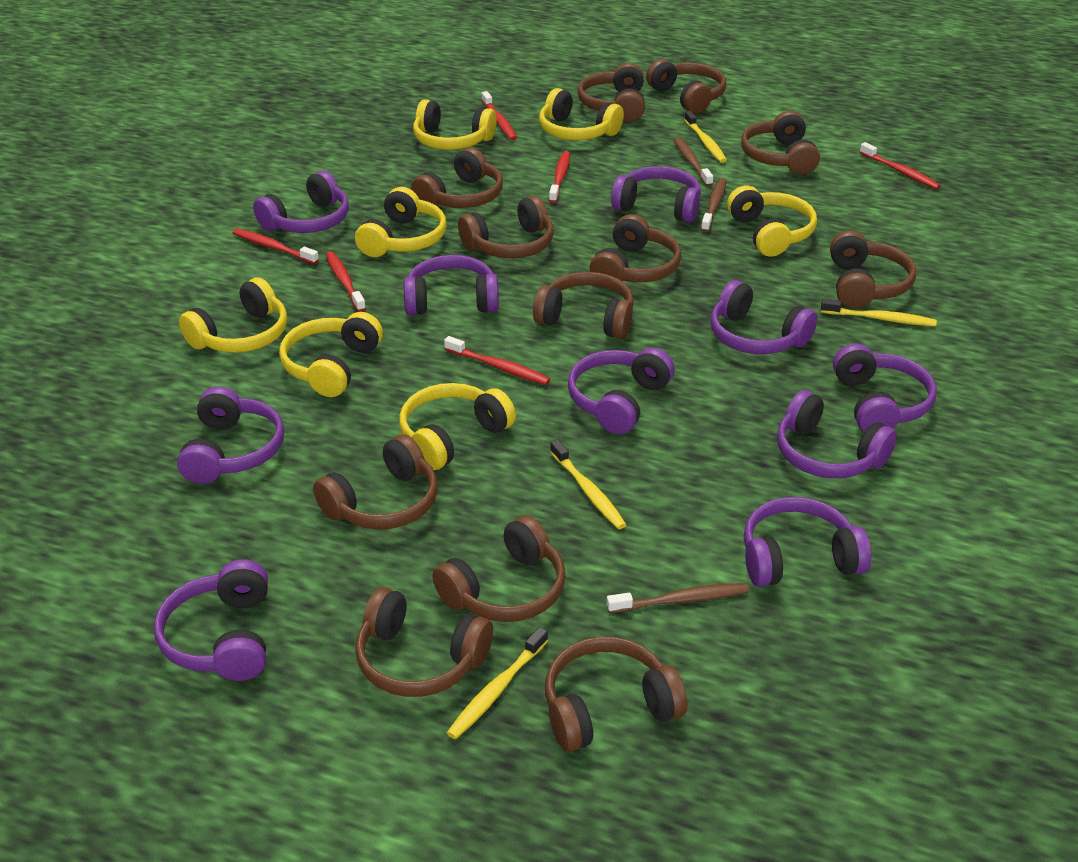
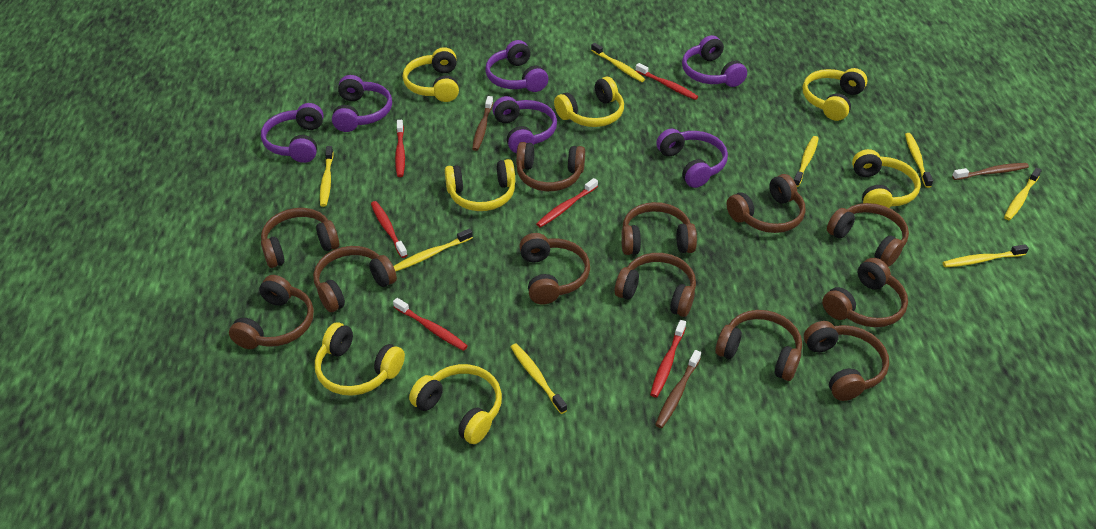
purple headphones: 10 -> 6
yellow toothbrush: 4 -> 8

